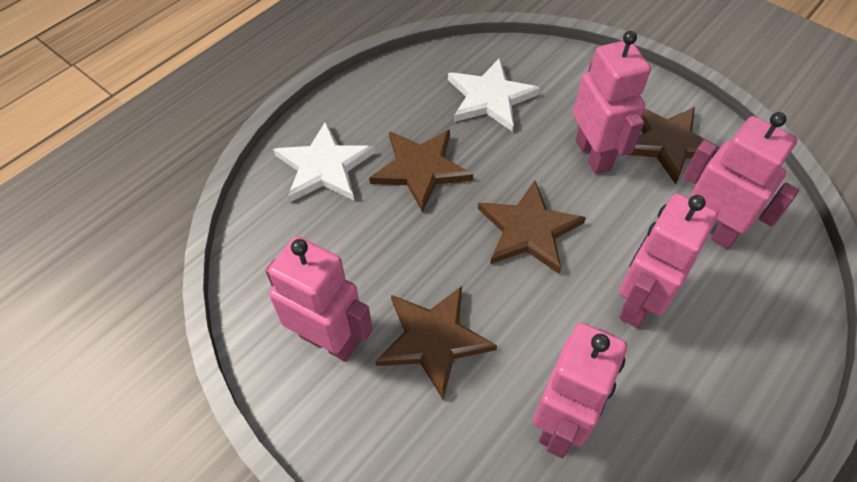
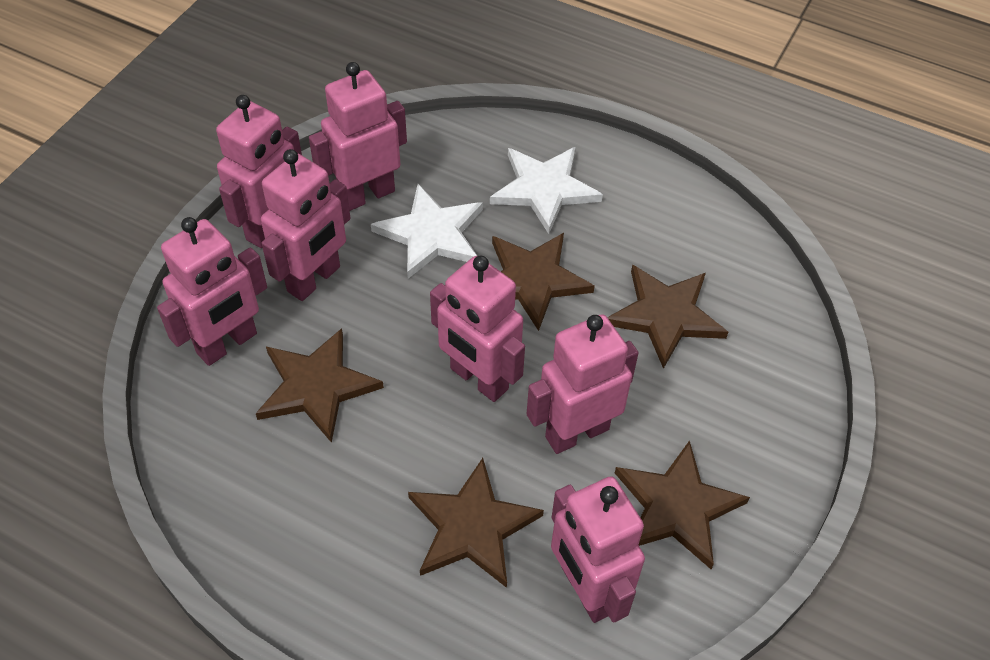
brown star: 4 -> 5
pink robot: 5 -> 7

